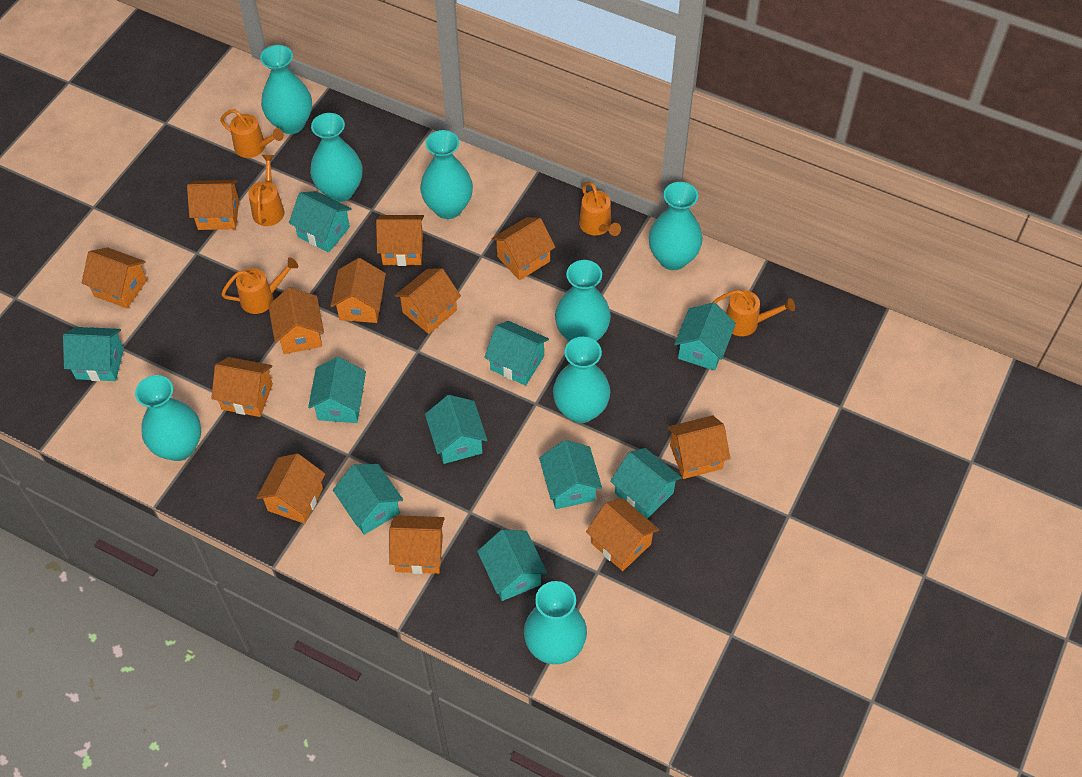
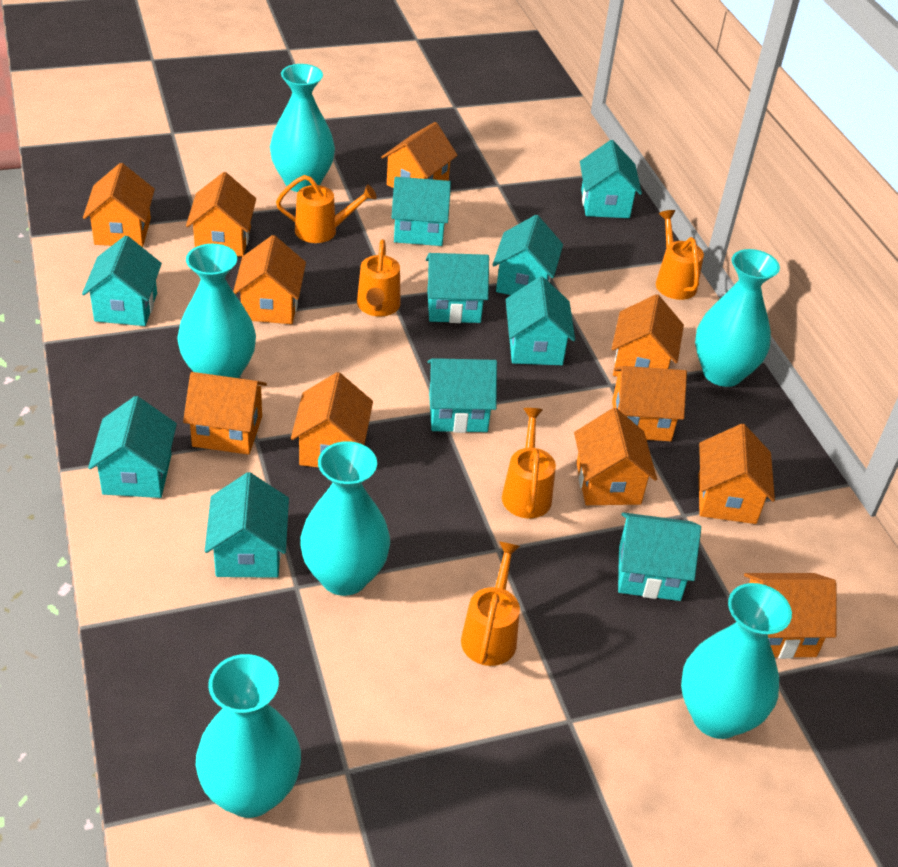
orange house: 12 -> 11
turquoise vase: 8 -> 6

